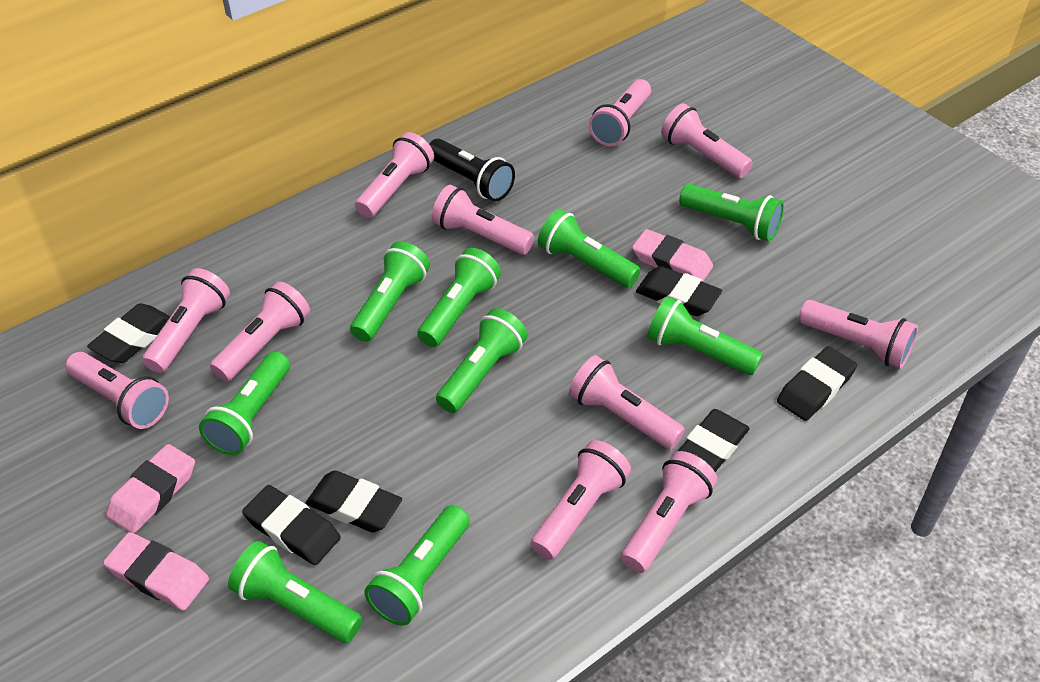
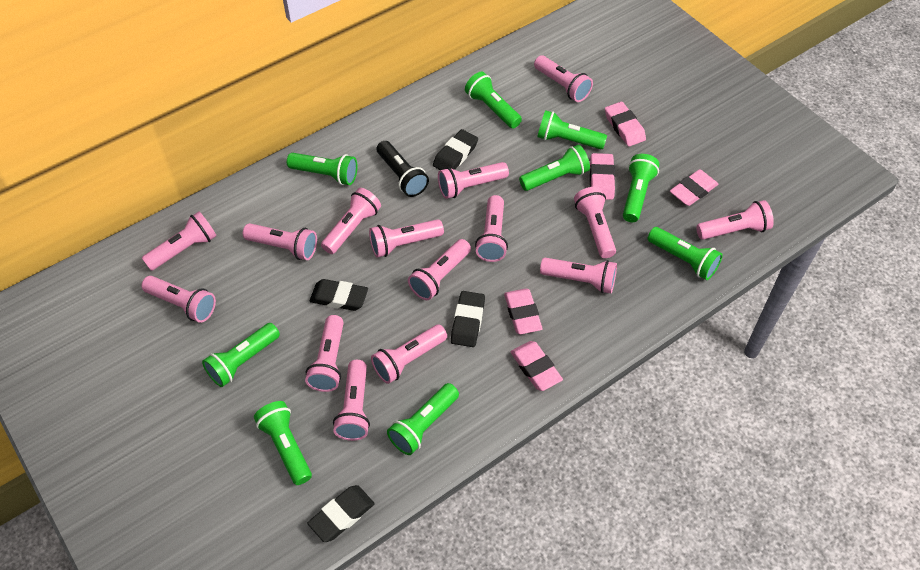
black eraser: 6 -> 4
pink eraser: 3 -> 5
pink flashlight: 11 -> 15

